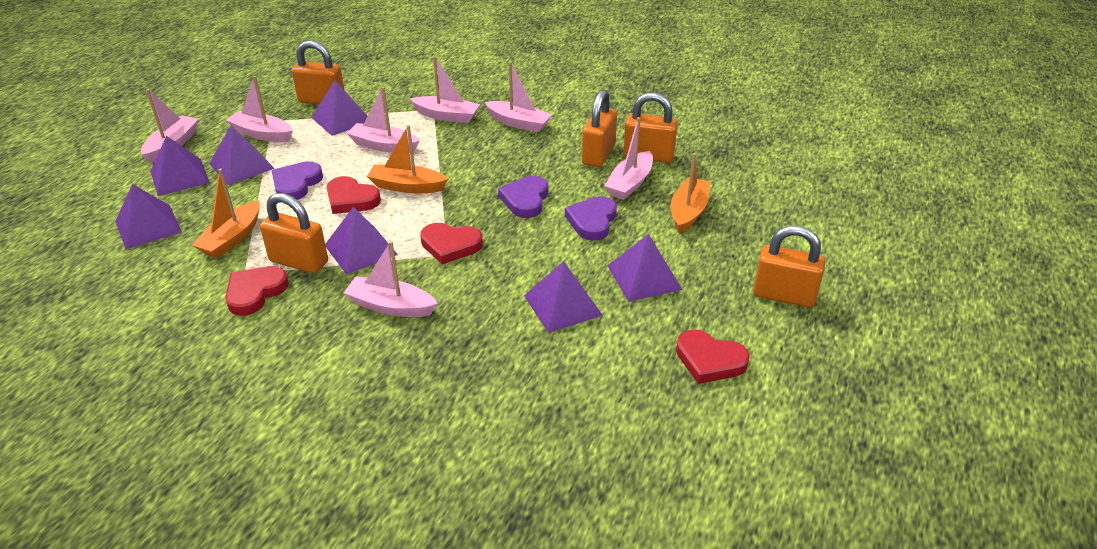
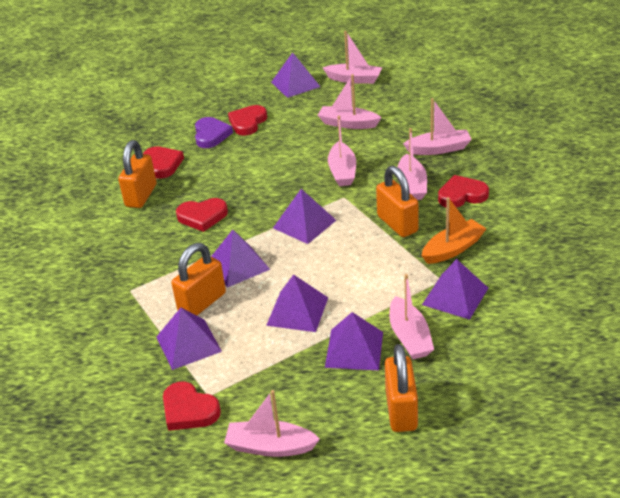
orange boat: 3 -> 1
orange padlock: 5 -> 4
purple heart: 3 -> 1
red heart: 4 -> 5

